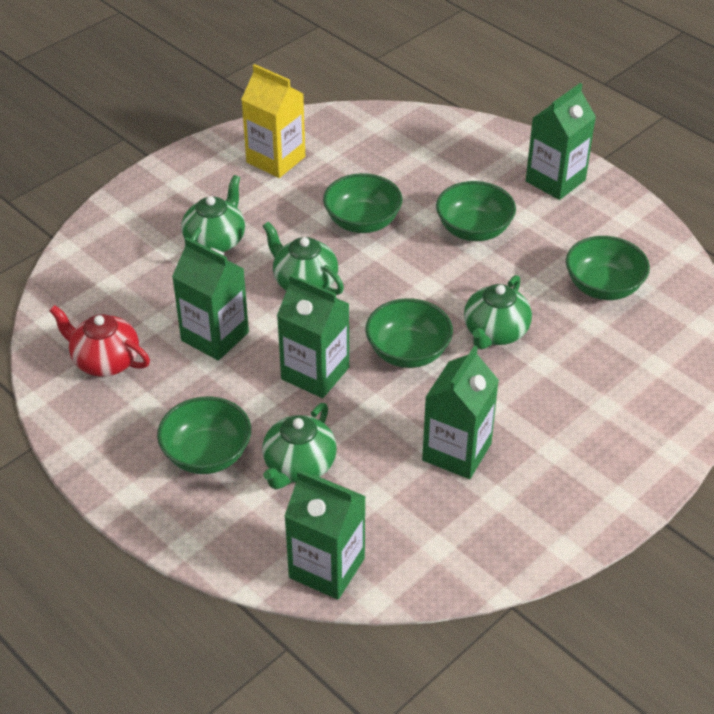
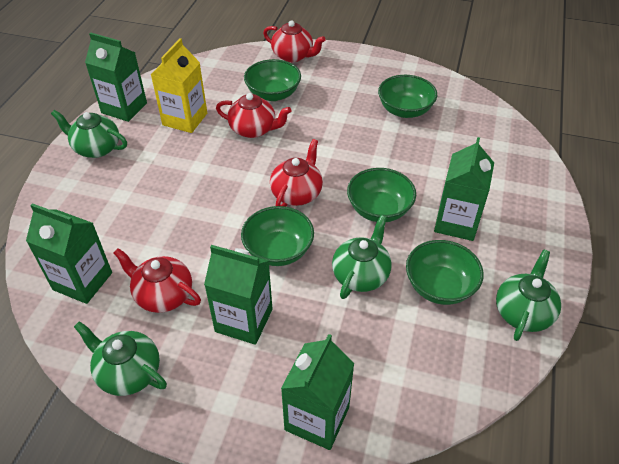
red teapot: 1 -> 4

